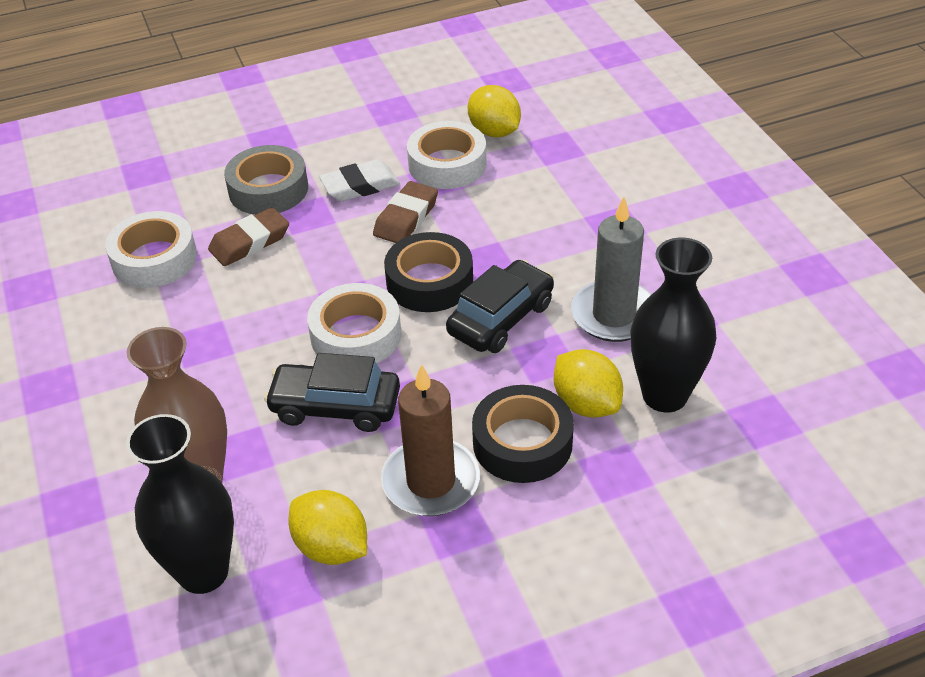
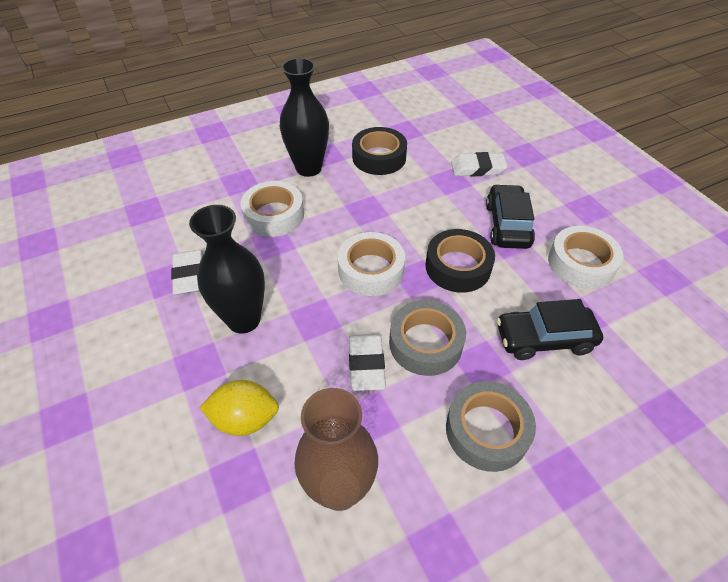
brown candle: 1 -> 0
brown eraser: 2 -> 0
grey candle: 1 -> 0
grey tape: 1 -> 2
white eraser: 1 -> 3
yellow lemon: 3 -> 1

